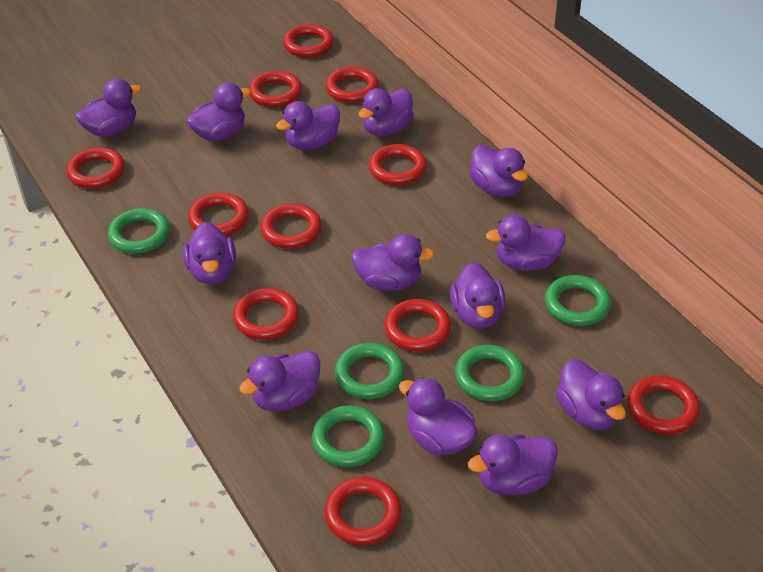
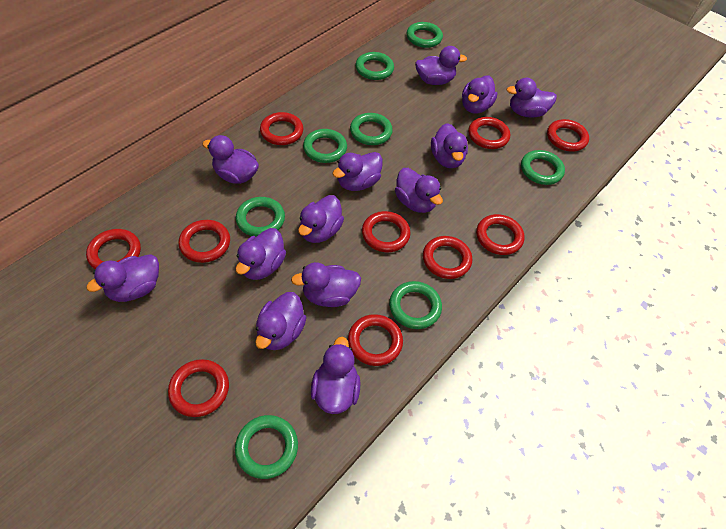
green ring: 5 -> 8
red ring: 11 -> 10

